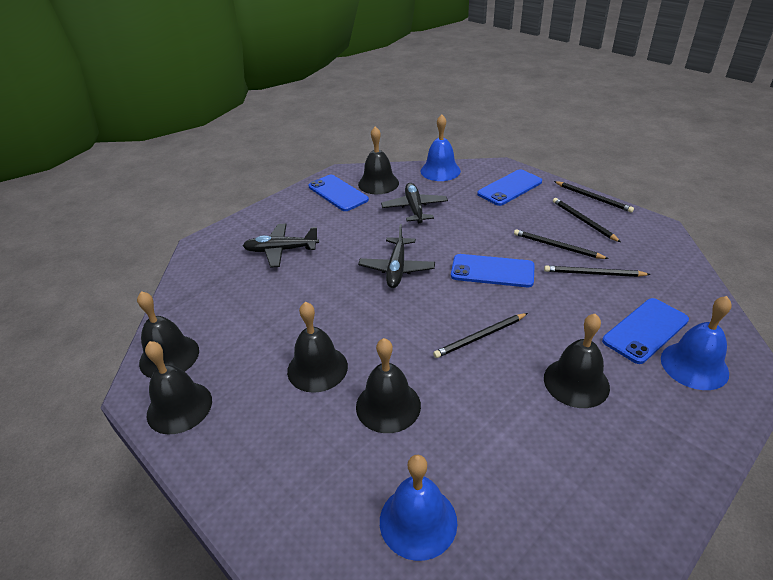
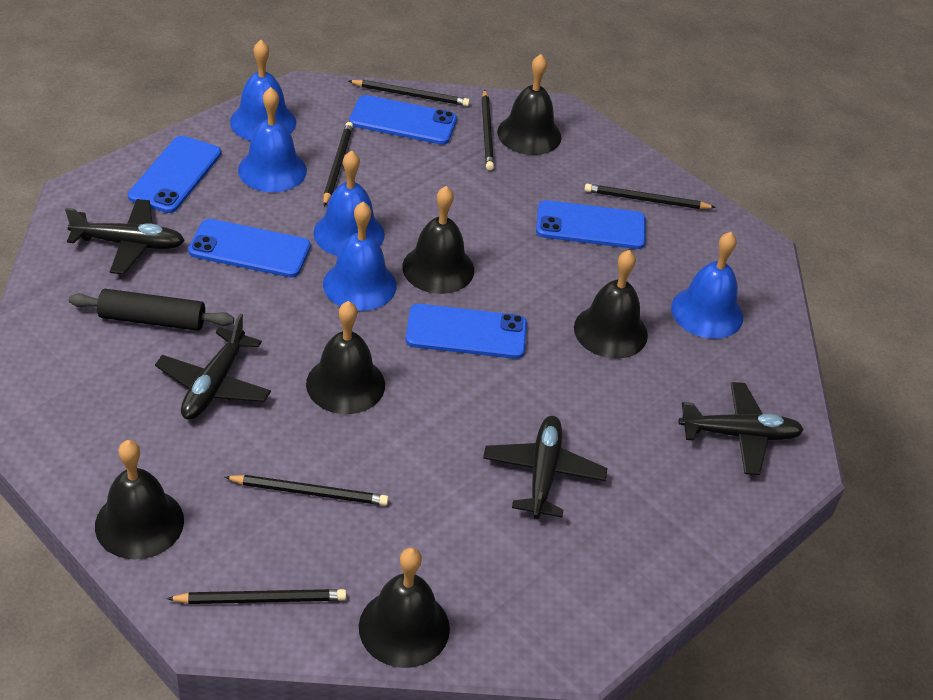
black pencil: 5 -> 6
black plane: 3 -> 4
black rolling pin: 0 -> 1
blue bell: 3 -> 5
blue phone: 4 -> 5

